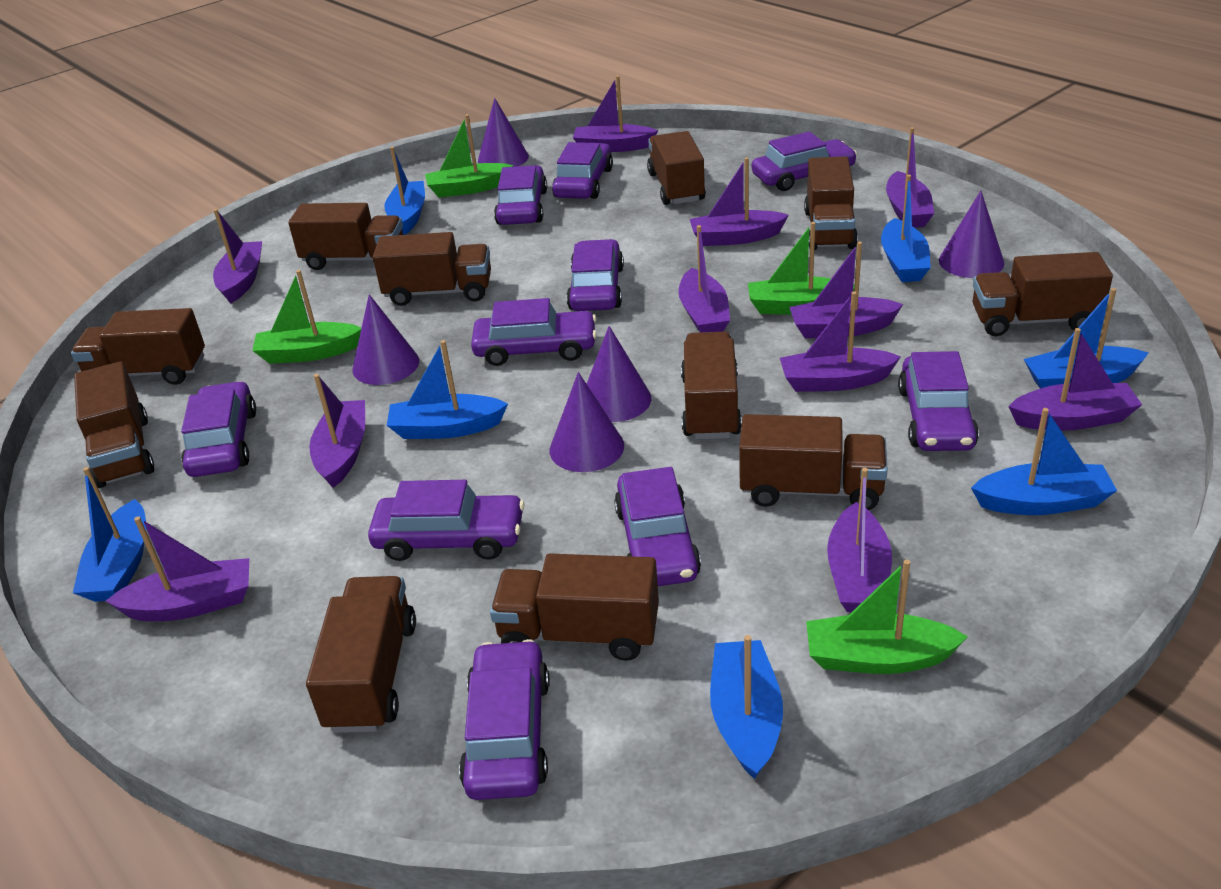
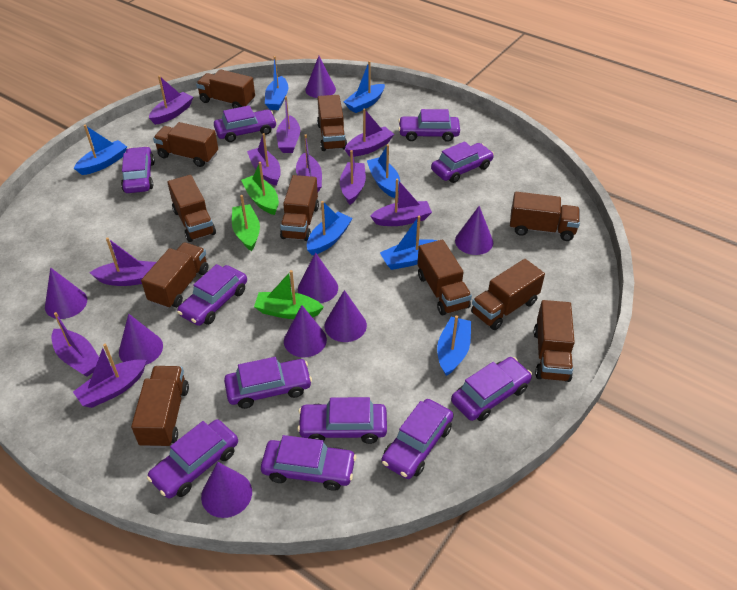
green boat: 4 -> 3
purple boat: 11 -> 10
purple car: 10 -> 11
purple cone: 5 -> 8

